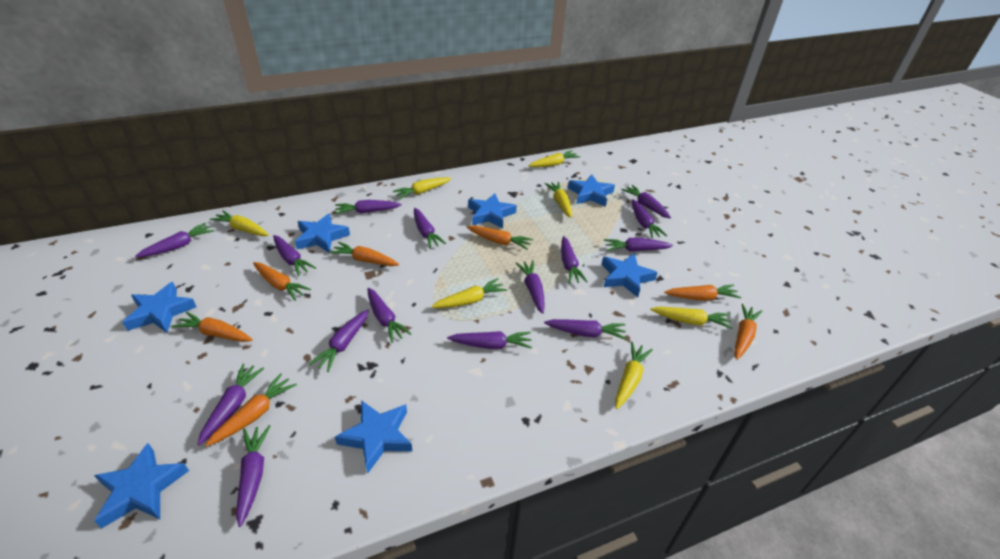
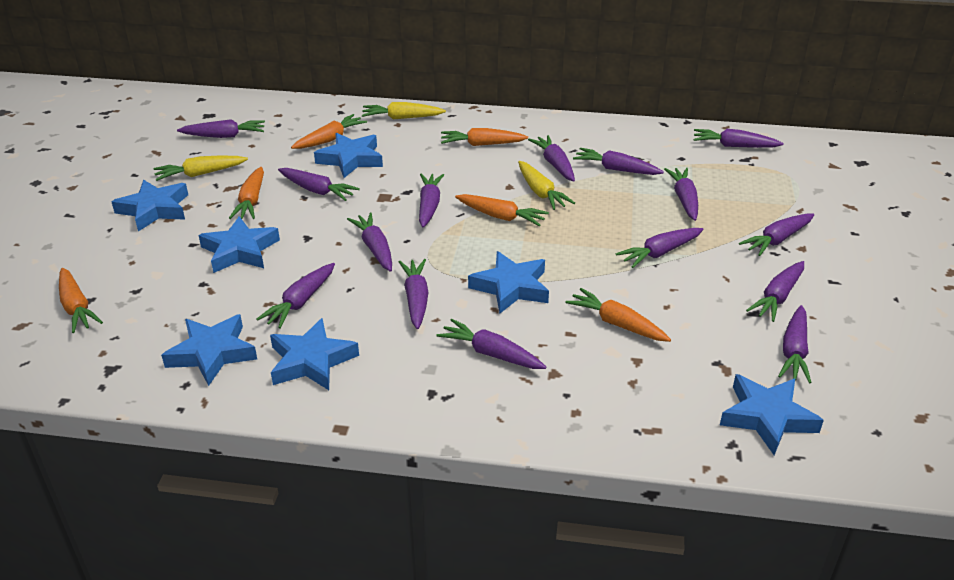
orange carrot: 7 -> 6
yellow carrot: 7 -> 3

